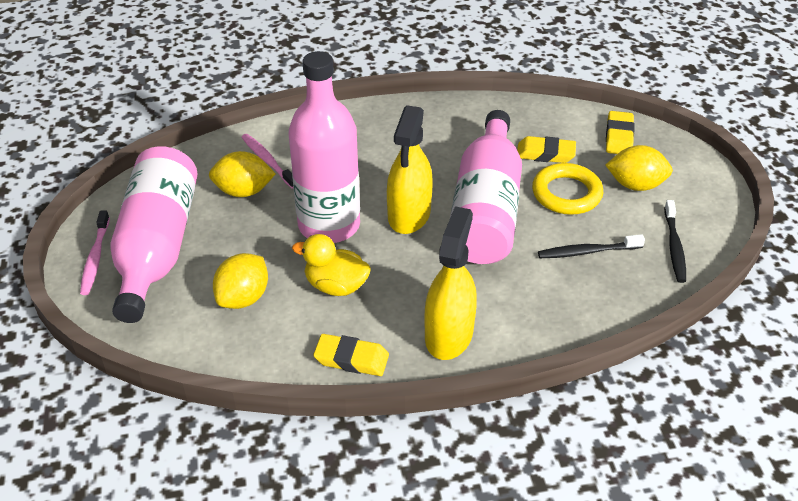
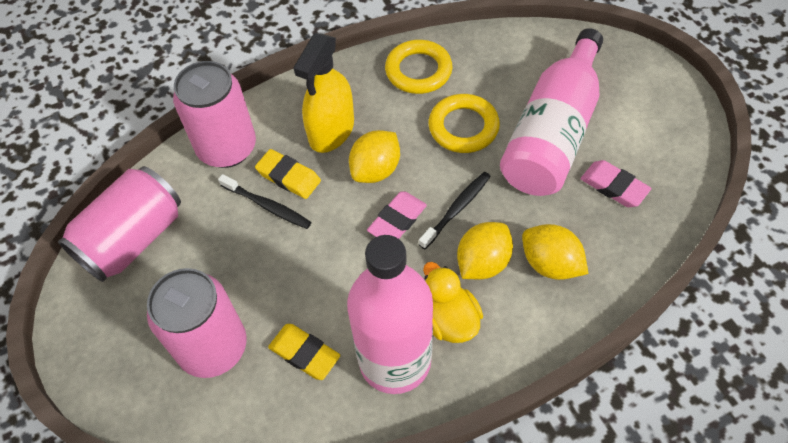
pink bottle: 3 -> 2
pink can: 0 -> 3
pink eraser: 0 -> 2
pink toothbrush: 2 -> 0
yellow eraser: 3 -> 2
yellow ring: 1 -> 2
yellow spray bottle: 2 -> 1

